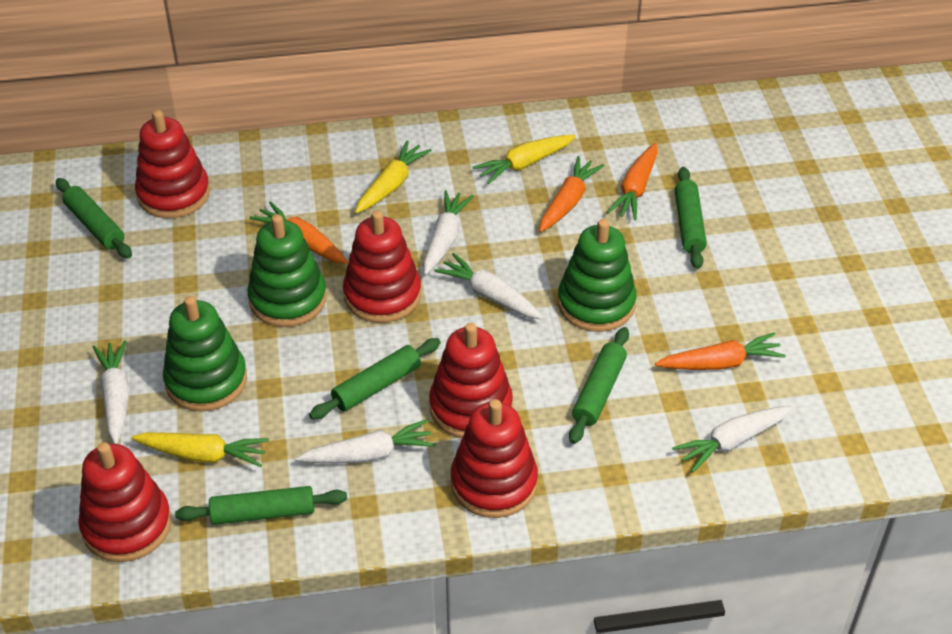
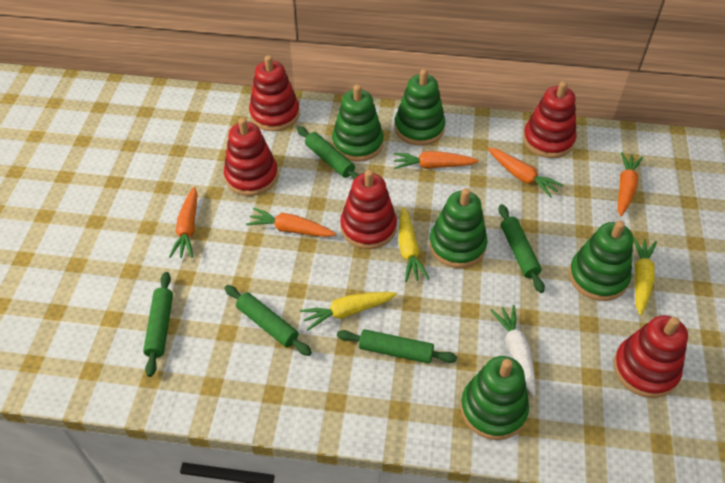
green stacking toy: 3 -> 5
orange carrot: 4 -> 5
white carrot: 5 -> 1

